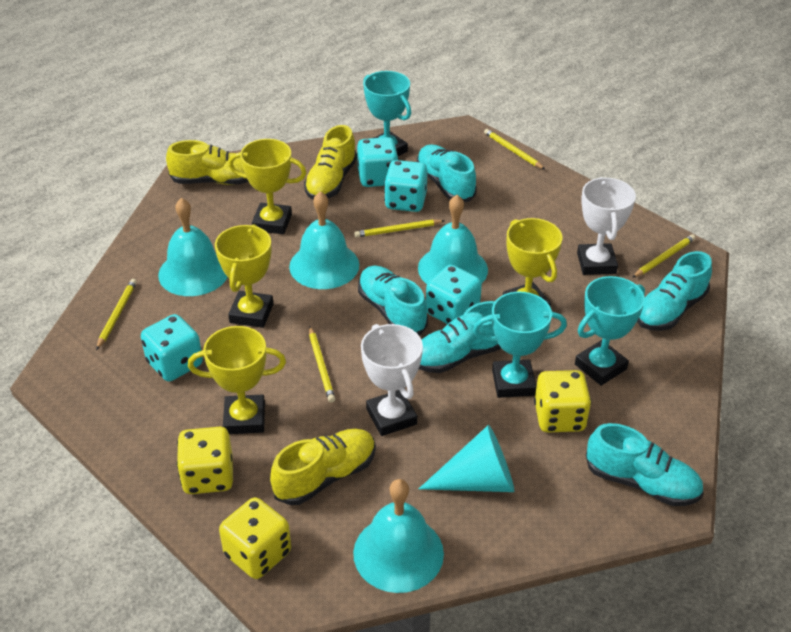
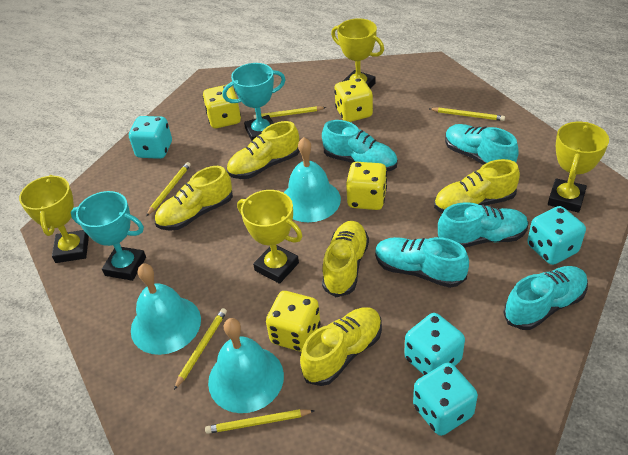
turquoise bell: 4 -> 3
turquoise cone: 1 -> 0
turquoise trophy: 3 -> 2
white trophy: 2 -> 0
yellow dice: 3 -> 4
yellow shoe: 3 -> 5

